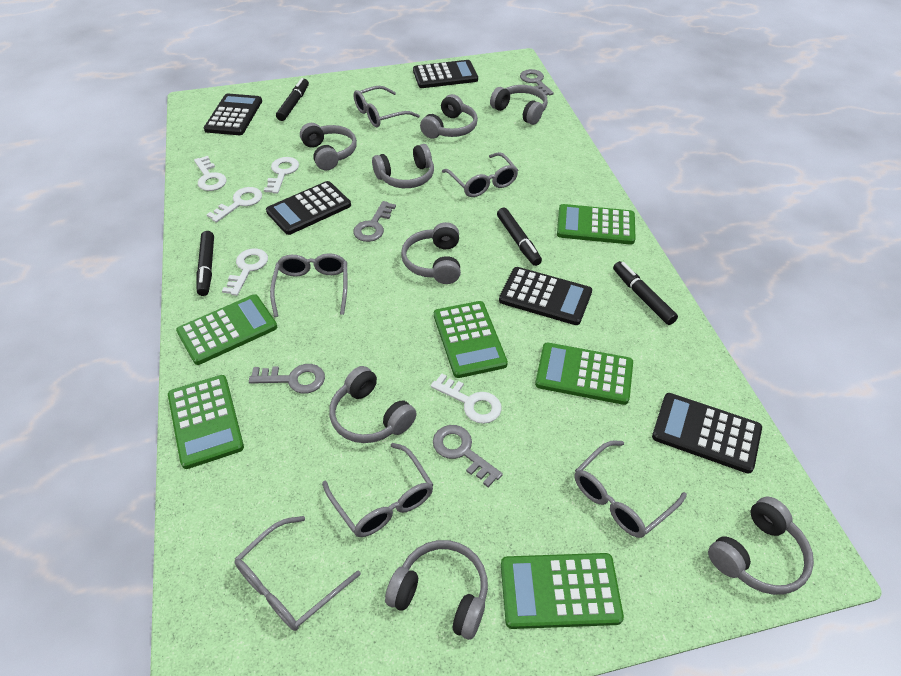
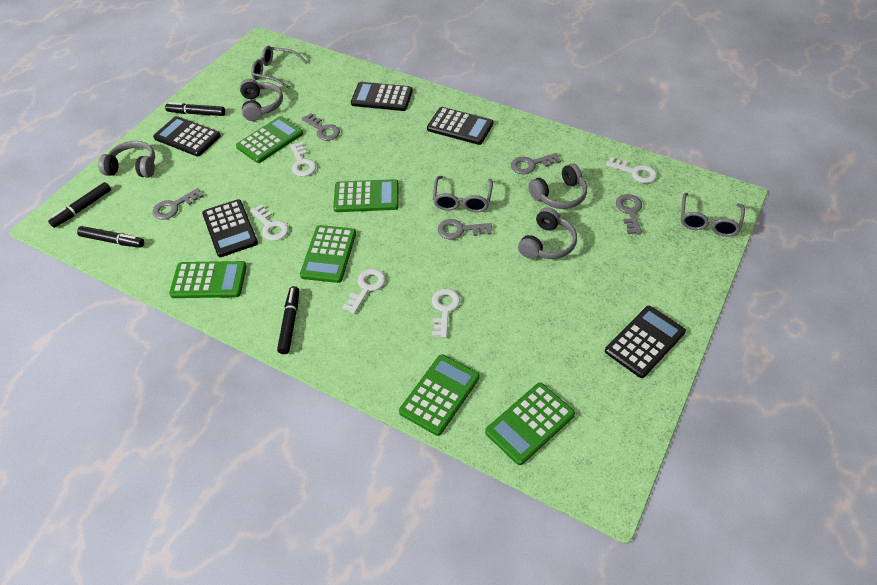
grey glasses: 6 -> 3
grey headphones: 8 -> 4
grey key: 4 -> 5

